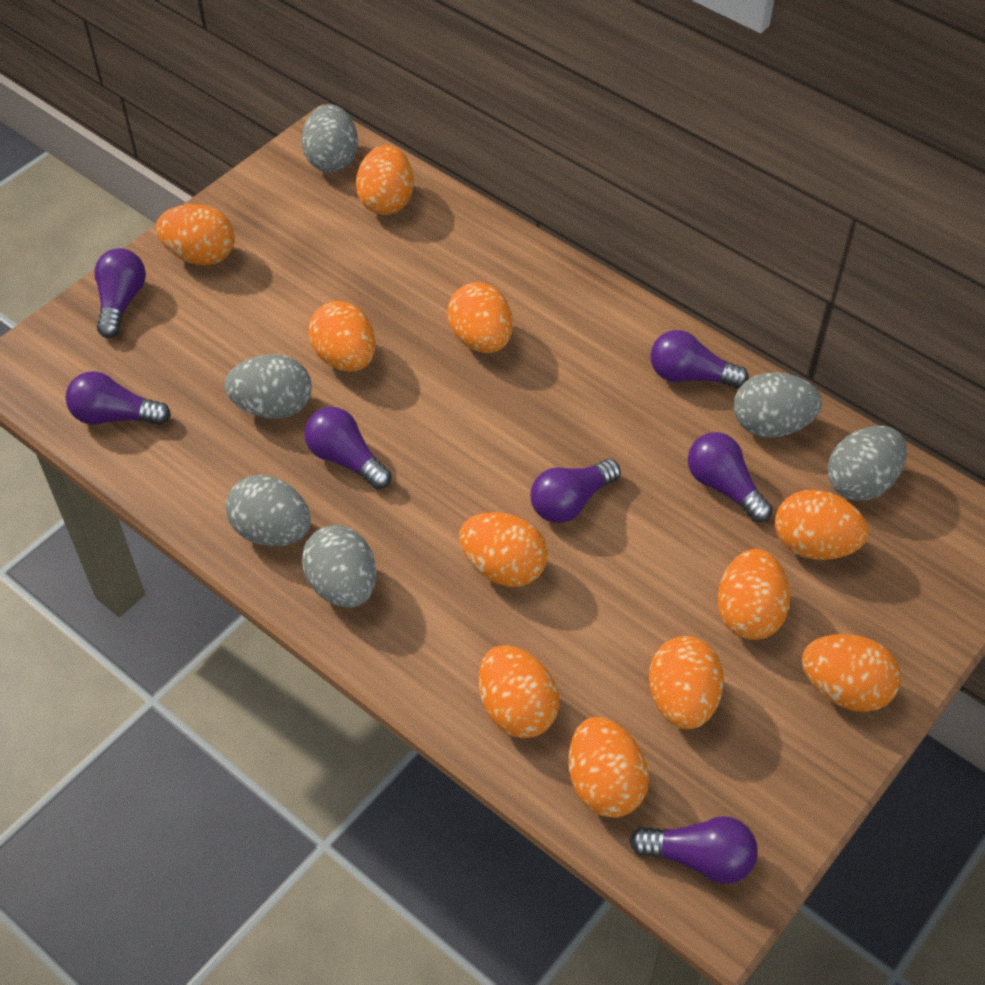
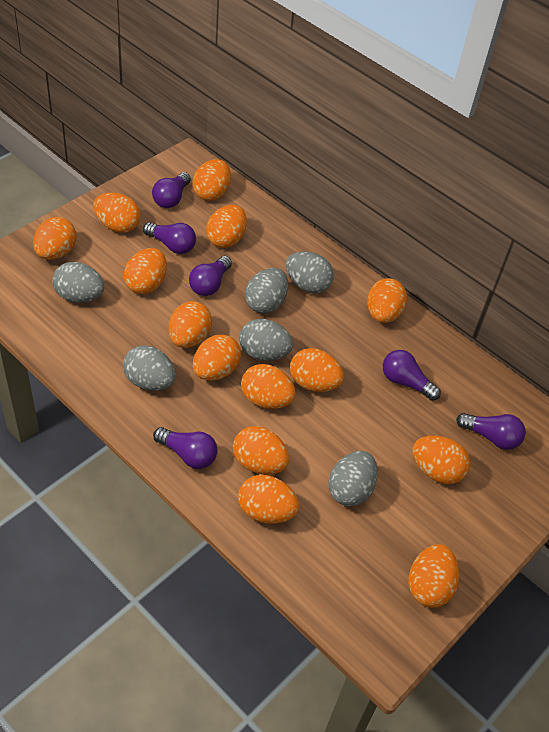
orange egg: 11 -> 14
purple light bulb: 7 -> 6

